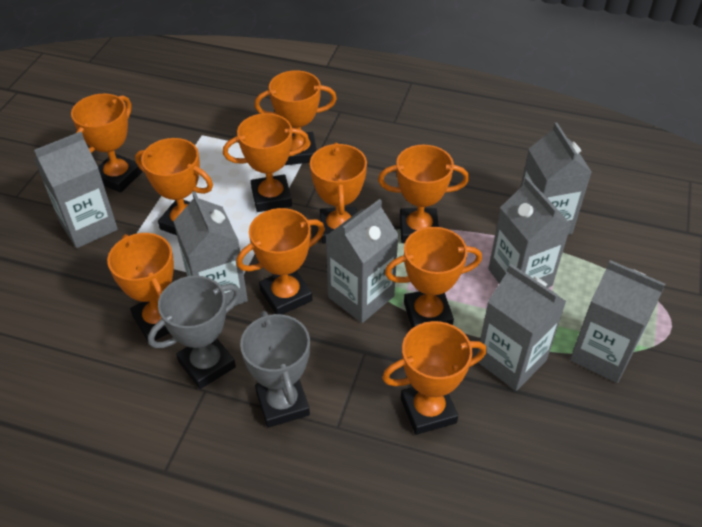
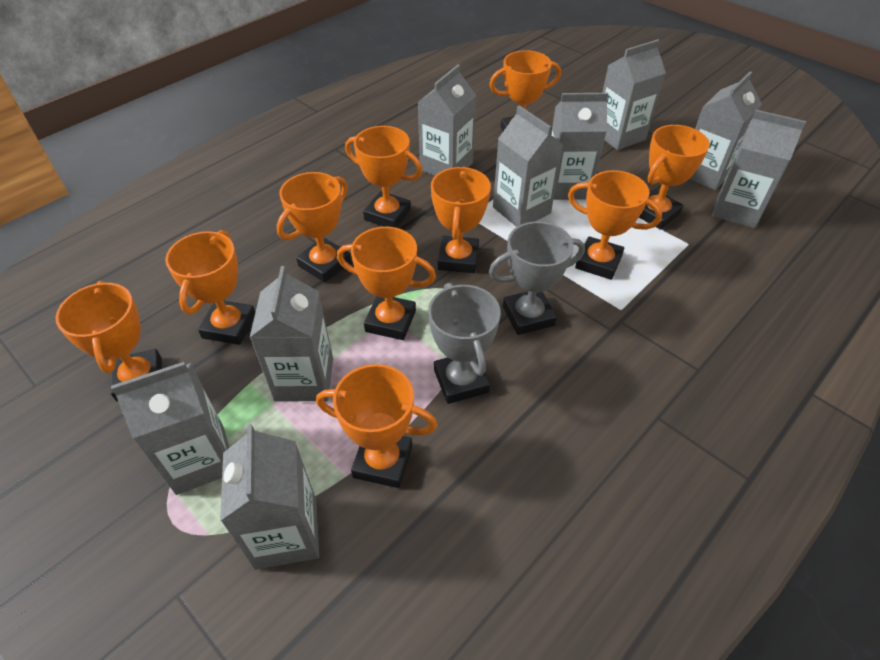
grey carton: 7 -> 9

